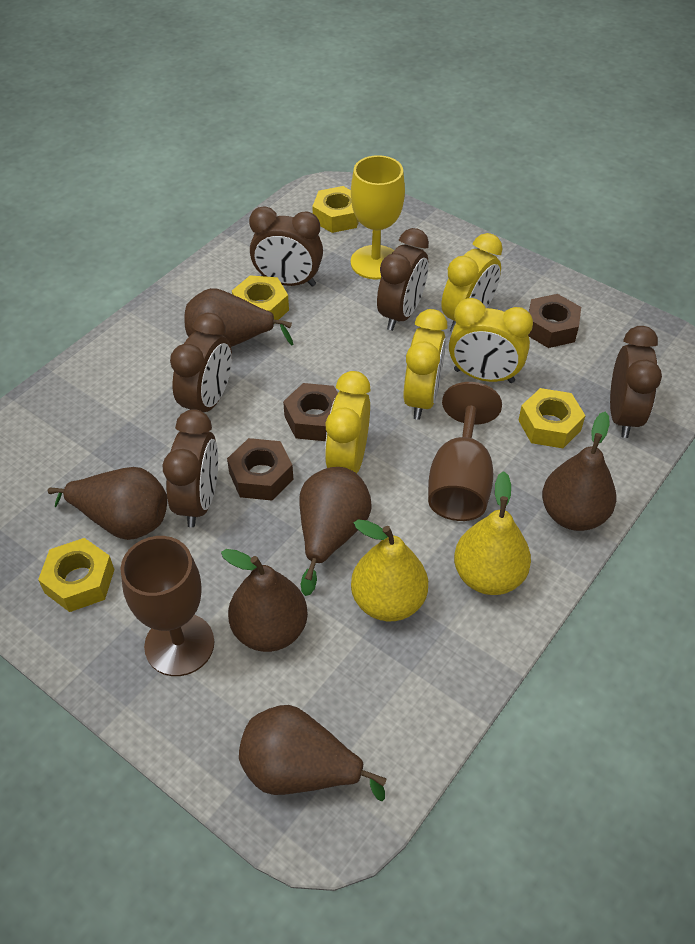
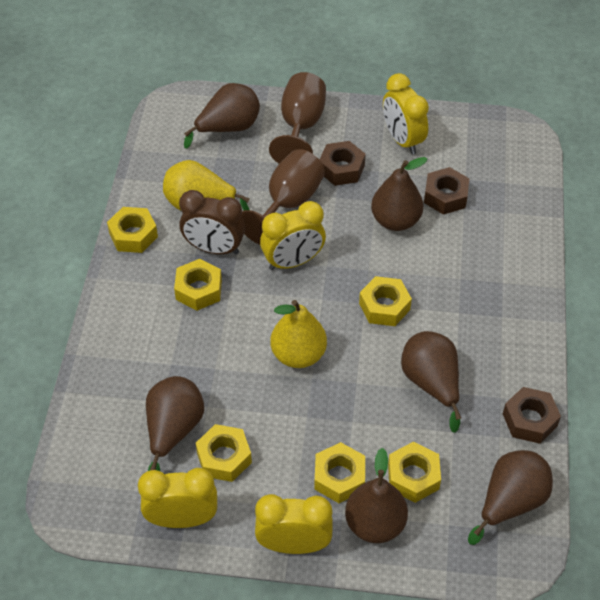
brown clock: 5 -> 1
yellow goblet: 1 -> 0
yellow nut: 4 -> 6

